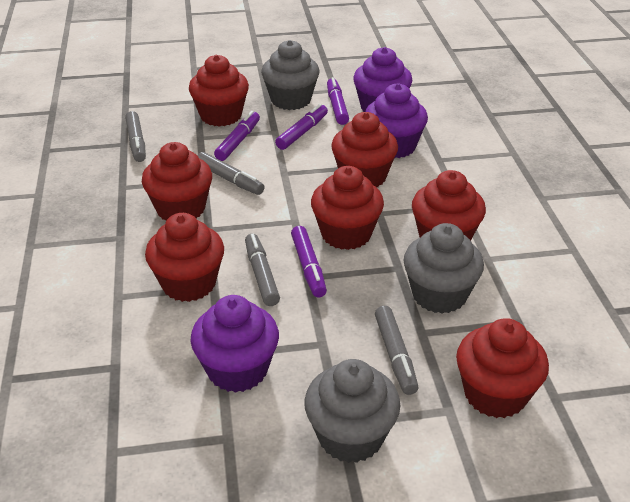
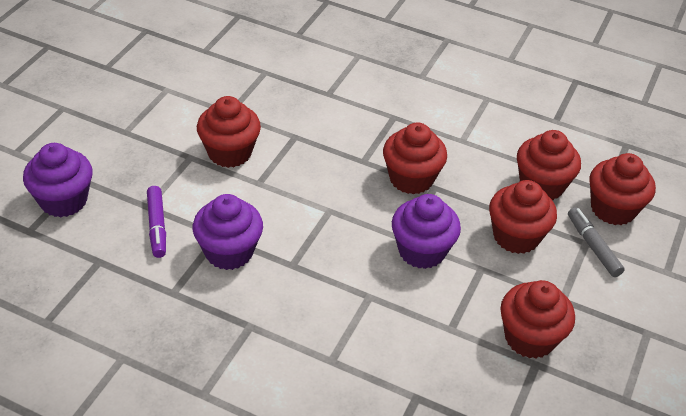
grey cupcake: 3 -> 0
grey marker: 4 -> 1
purple marker: 4 -> 1
red cupcake: 7 -> 6

